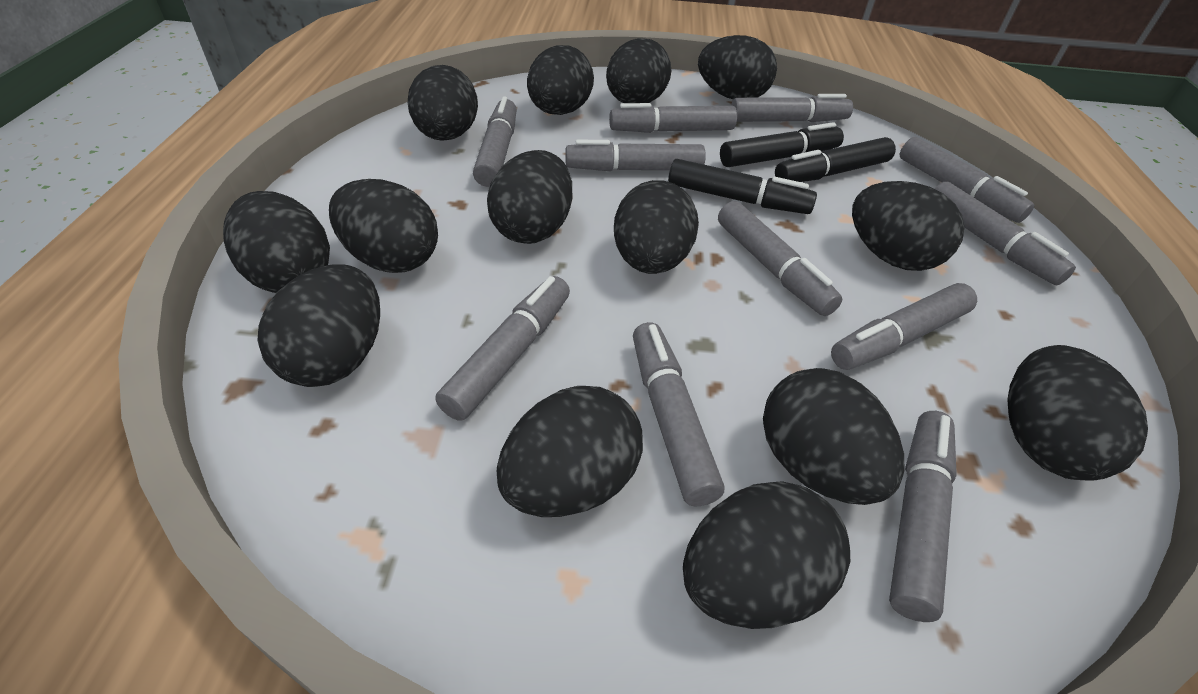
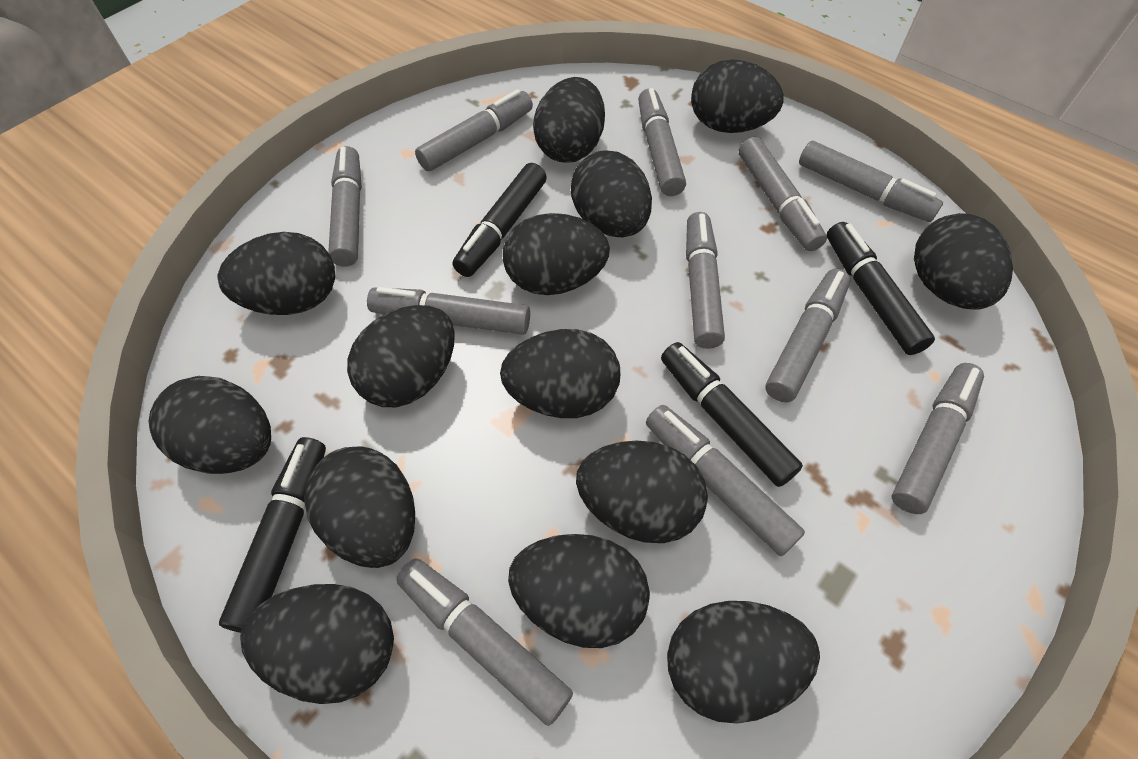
black marker: 3 -> 4

